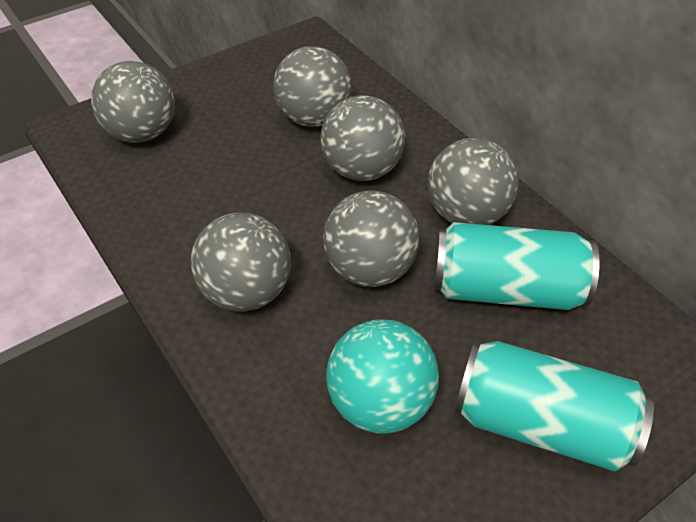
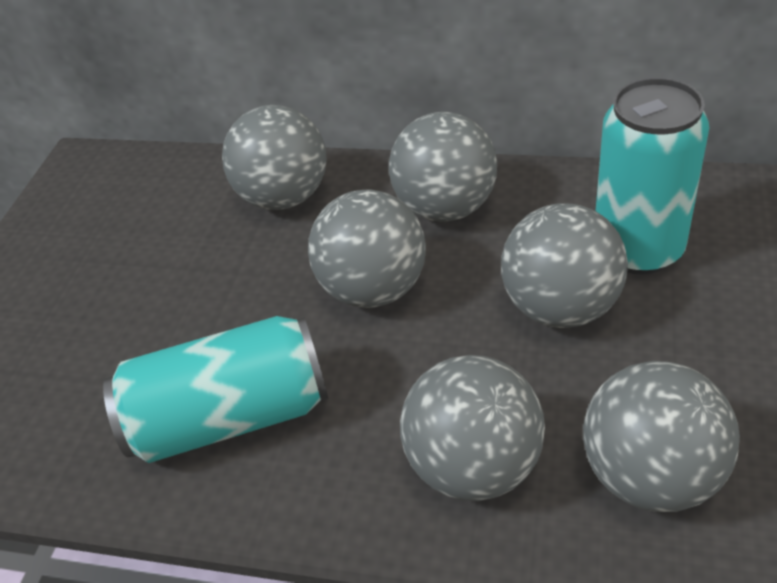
turquoise ball: 1 -> 0

